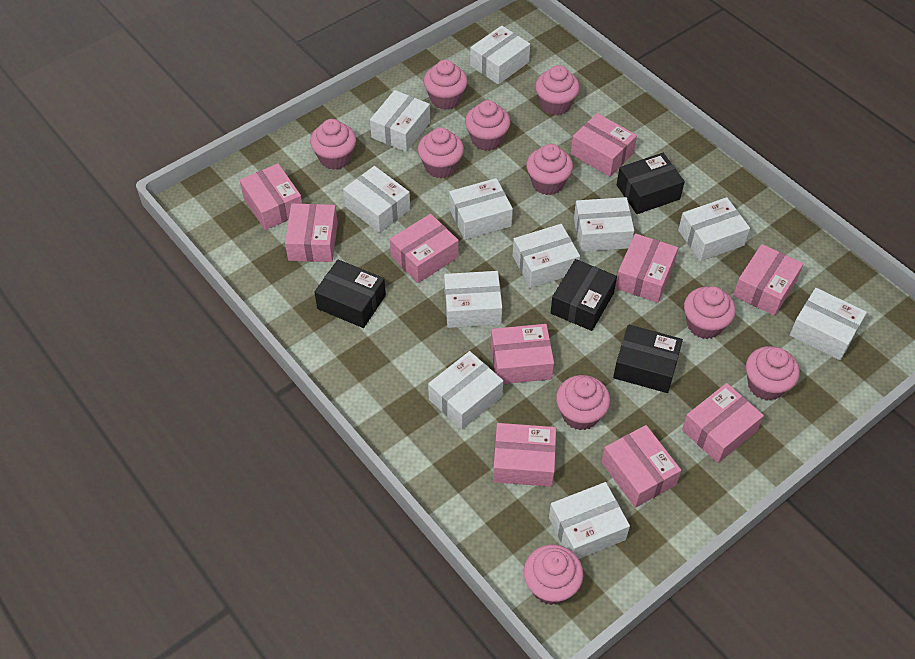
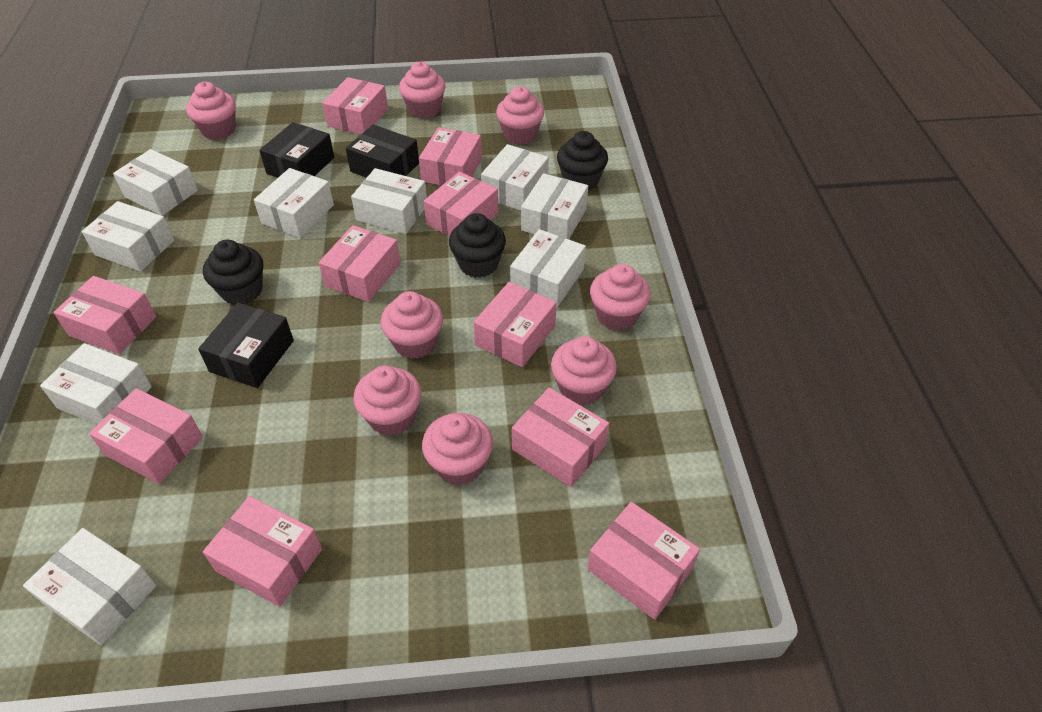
black box: 4 -> 3
black cupcake: 0 -> 3
pink cupcake: 10 -> 8
white box: 11 -> 9

